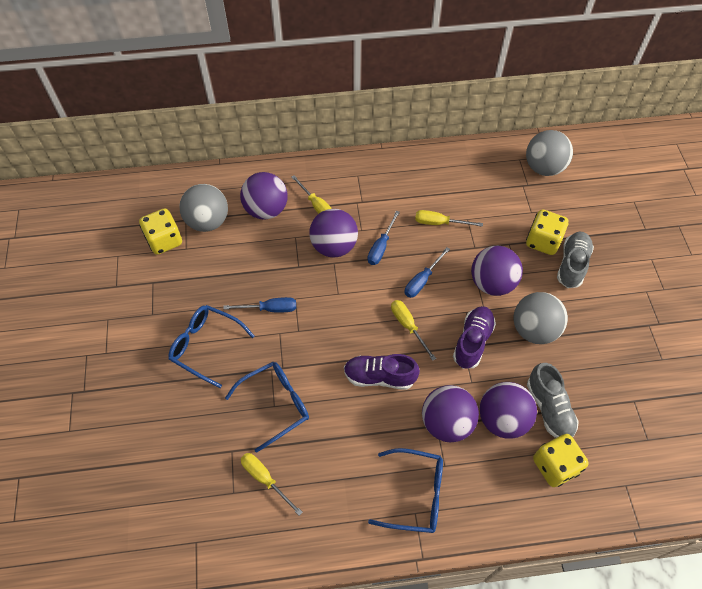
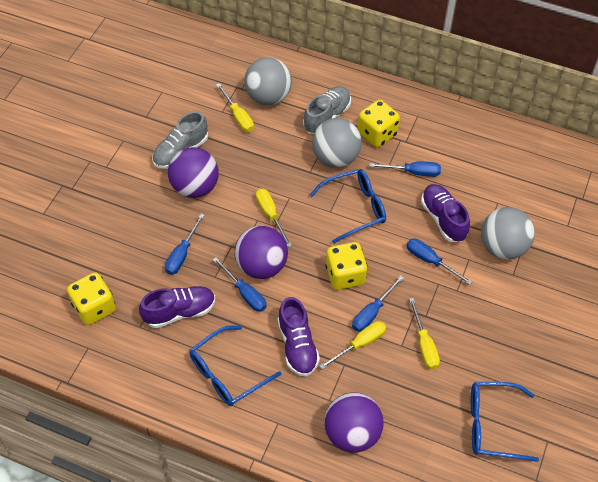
blue screwdriver: 3 -> 5
purple ball: 5 -> 3
purple shoe: 2 -> 3

